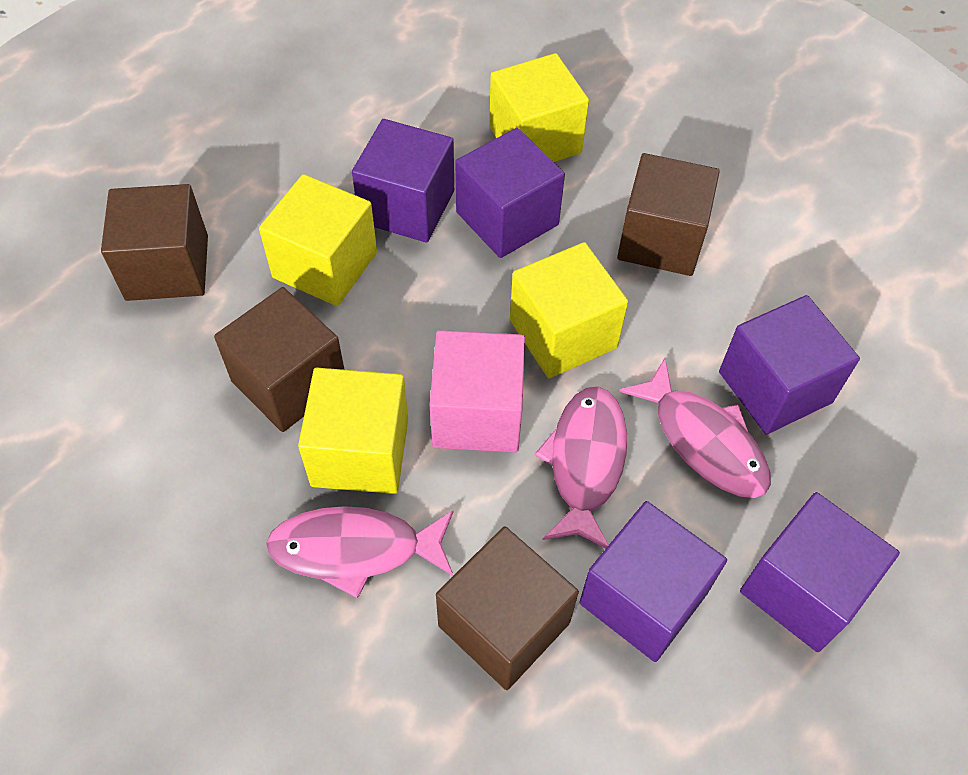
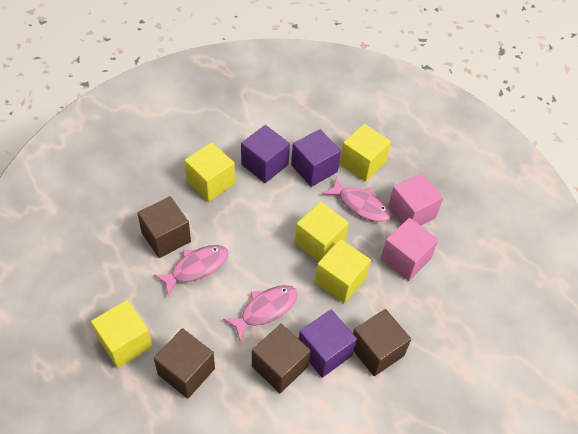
pink cube: 1 -> 2
purple cube: 5 -> 3
yellow cube: 4 -> 5

